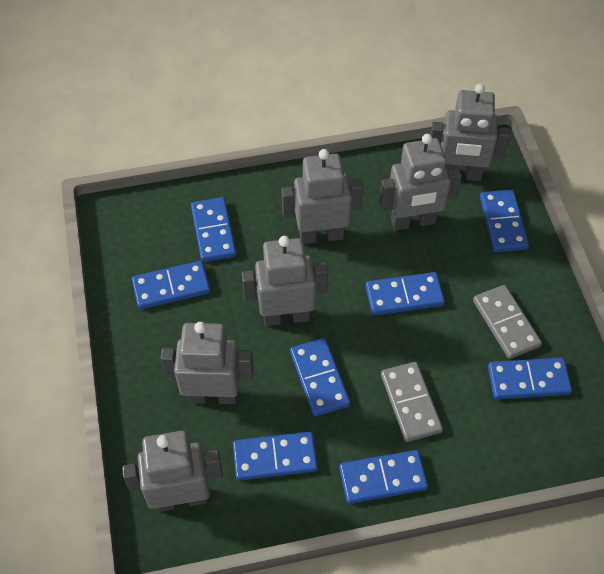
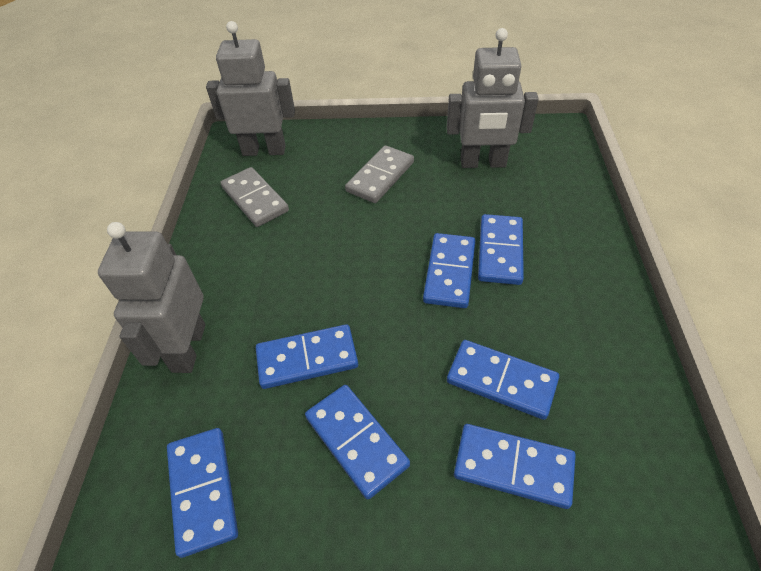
blue domino: 8 -> 7
grey robot: 6 -> 3

